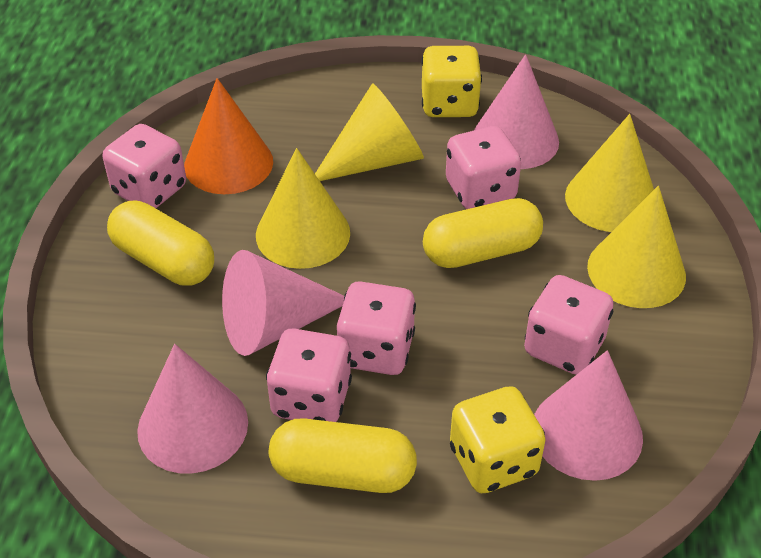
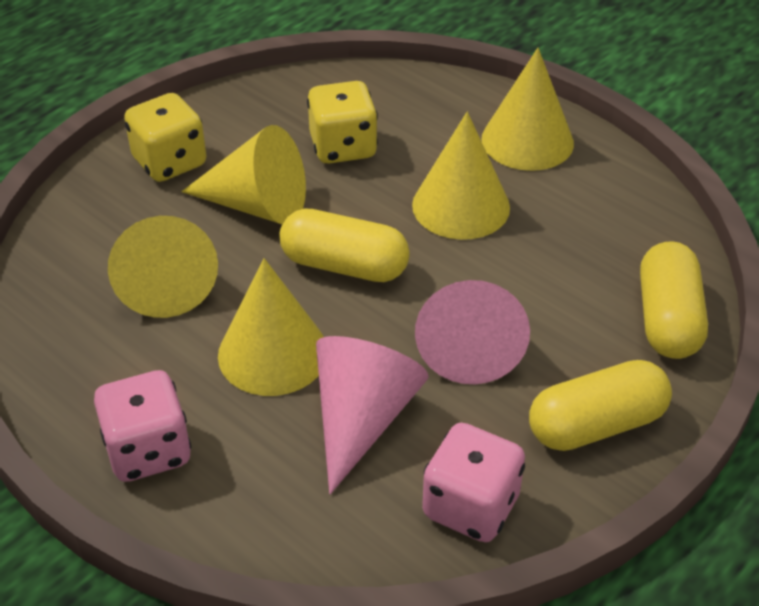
orange cone: 1 -> 0
pink cone: 4 -> 2
pink dice: 5 -> 2
yellow cone: 4 -> 5

